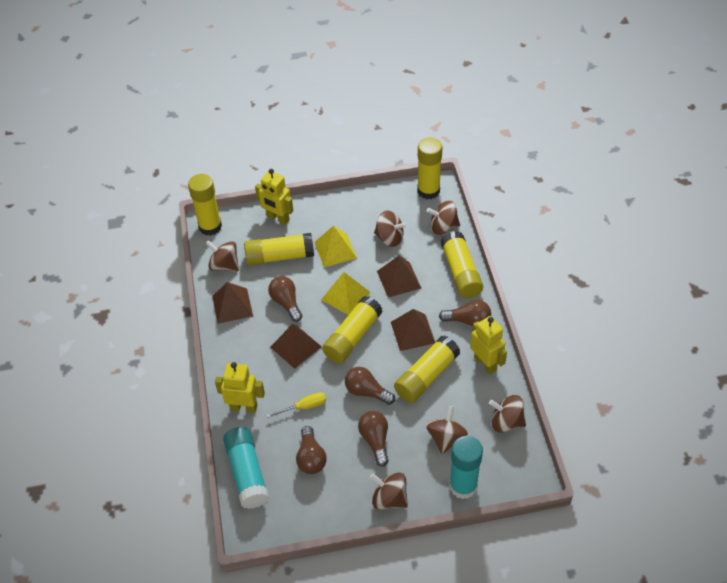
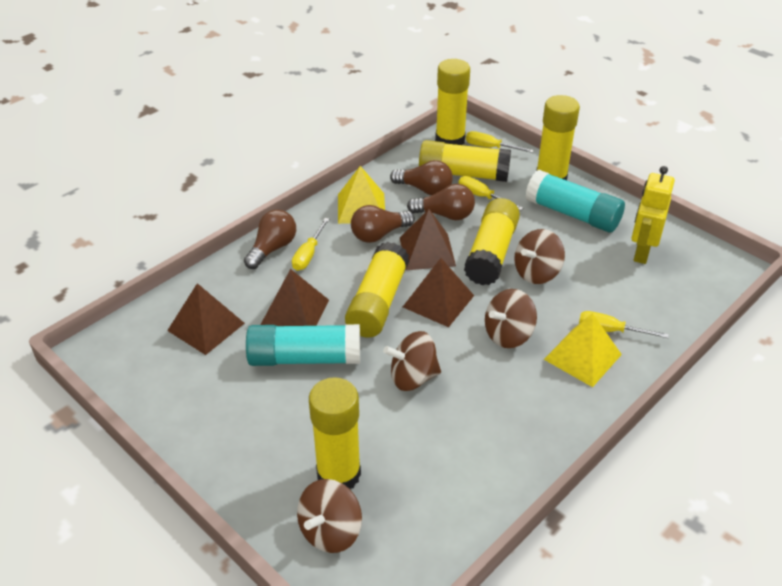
brown light bulb: 5 -> 4
brown spinning top: 6 -> 4
yellow robot: 3 -> 1
yellow screwdriver: 1 -> 4

